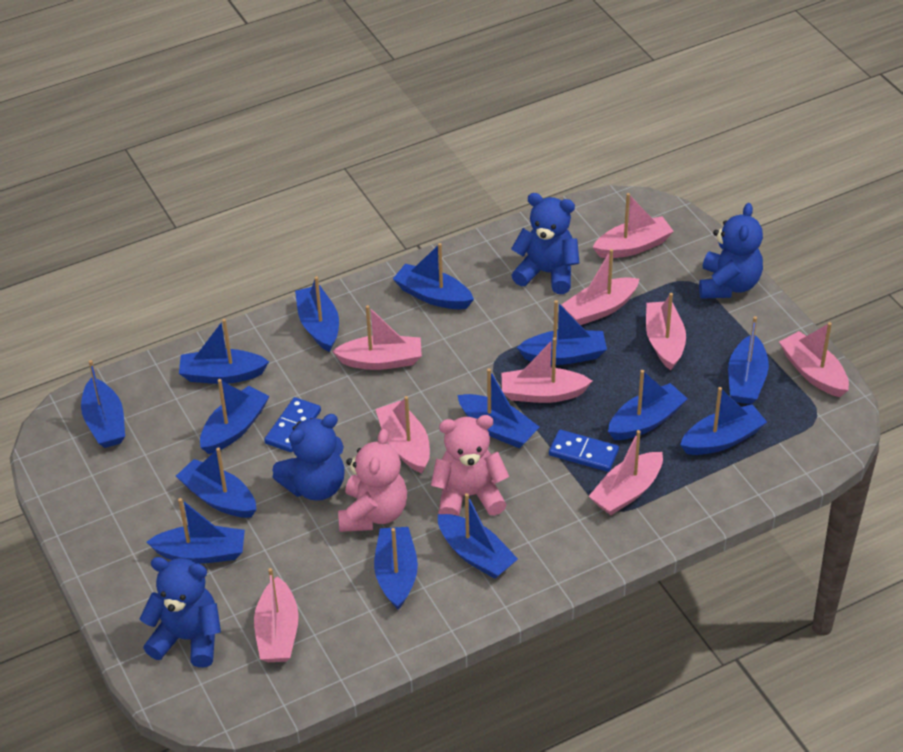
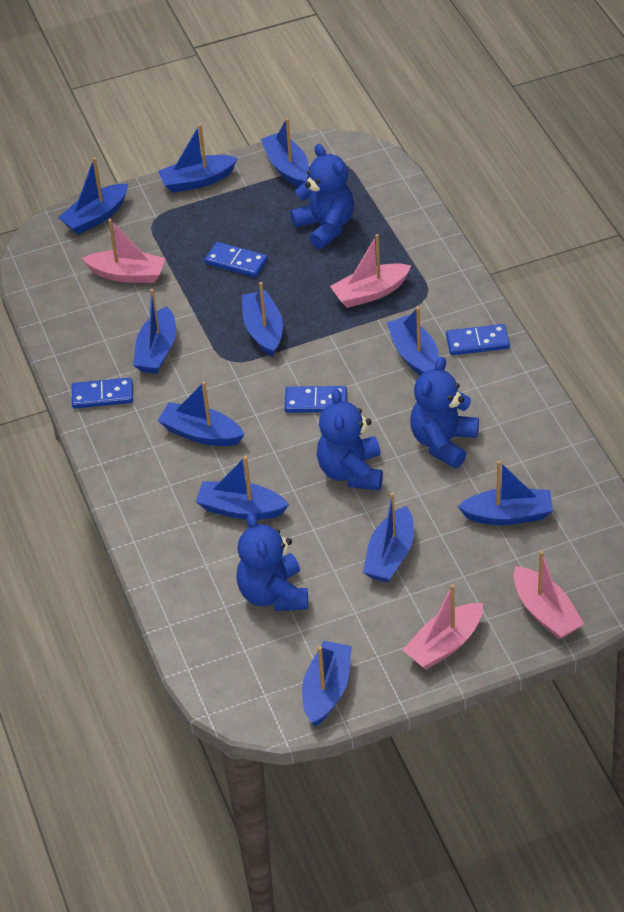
blue boat: 14 -> 11
blue domino: 2 -> 4
pink boat: 9 -> 4
pink teddy bear: 2 -> 0

